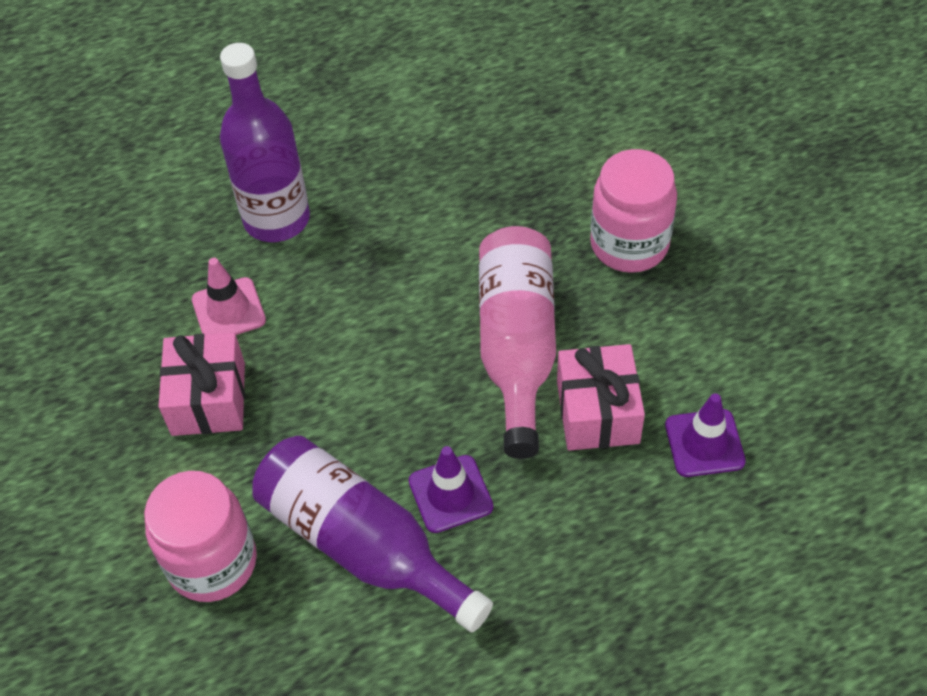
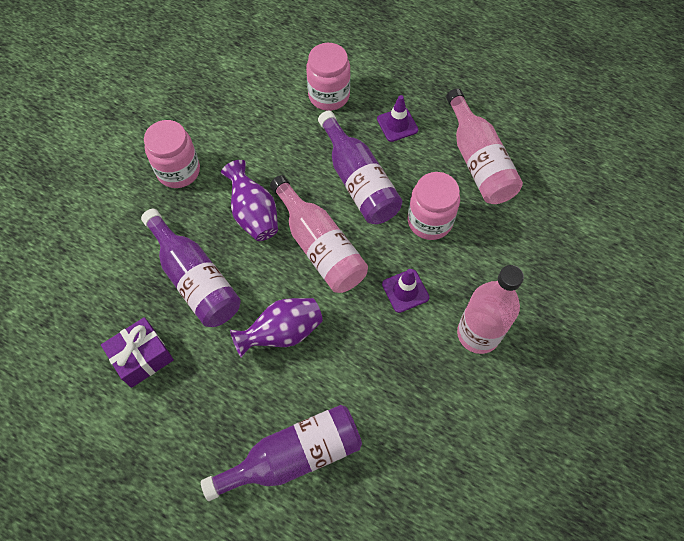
pink bottle: 1 -> 3
pink gift: 2 -> 0
pink jar: 2 -> 3
pink traffic cone: 1 -> 0
purple bottle: 2 -> 3
purple gift: 0 -> 1
purple vase: 0 -> 2

